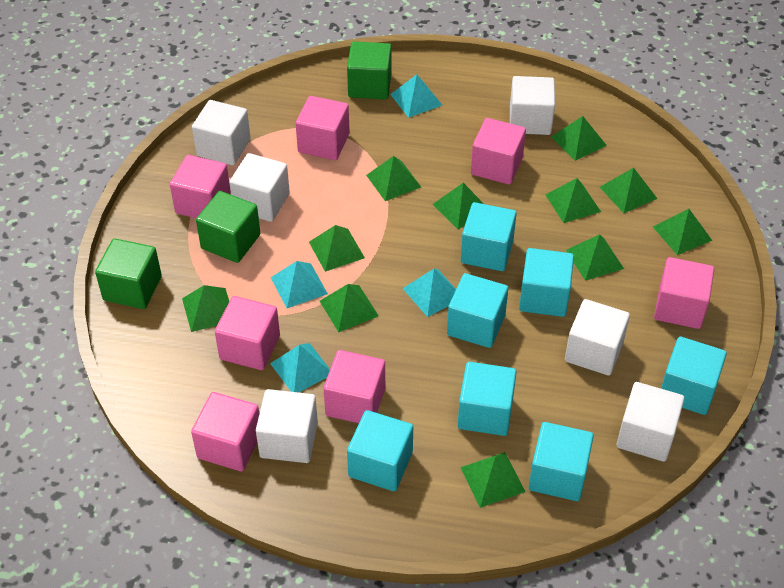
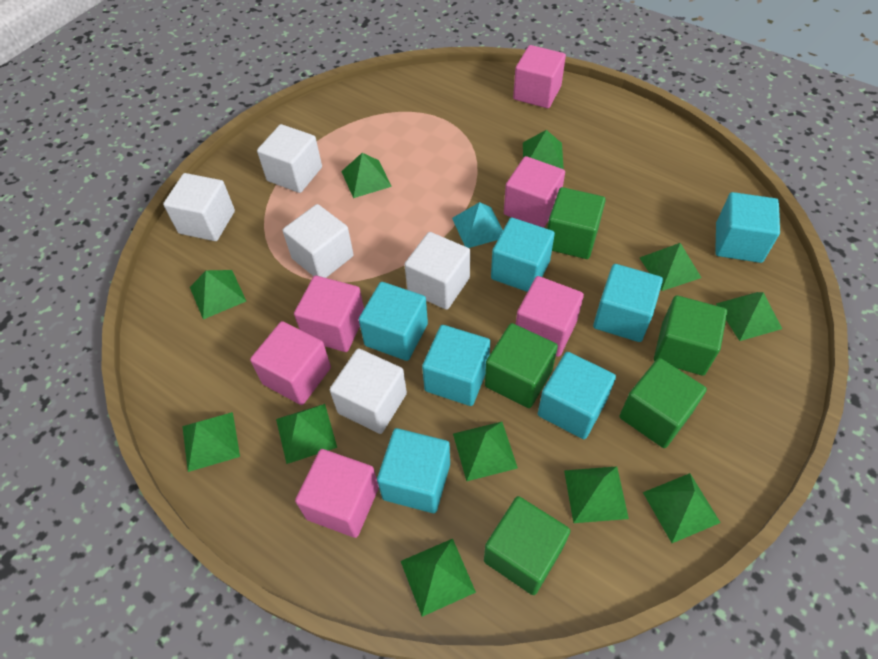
green cube: 3 -> 5
pink cube: 7 -> 6
turquoise pyramid: 4 -> 1
white cube: 6 -> 5

